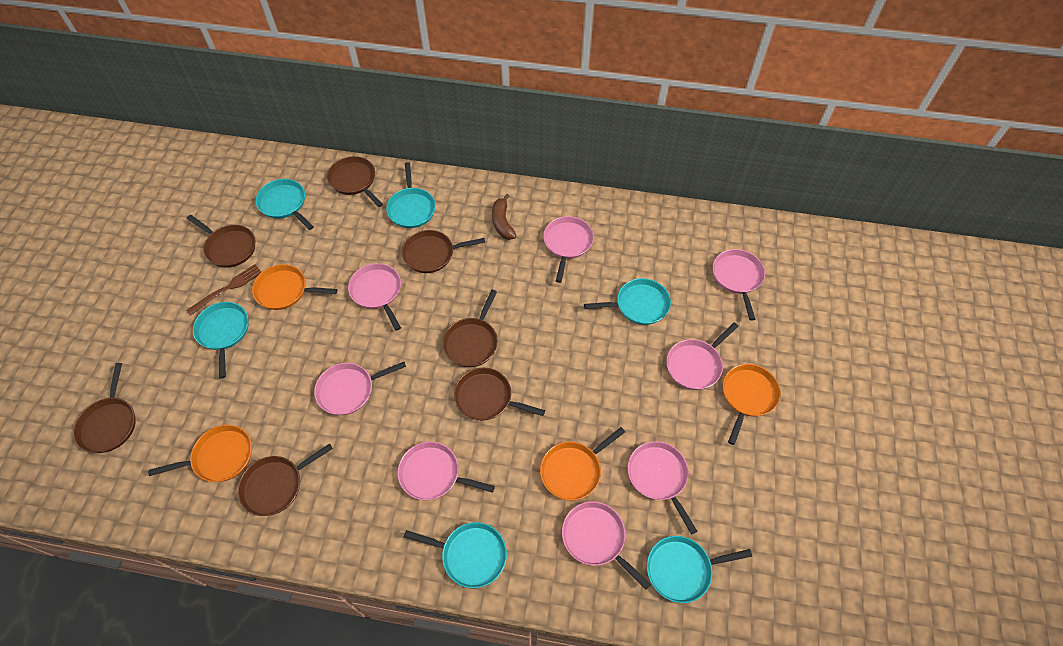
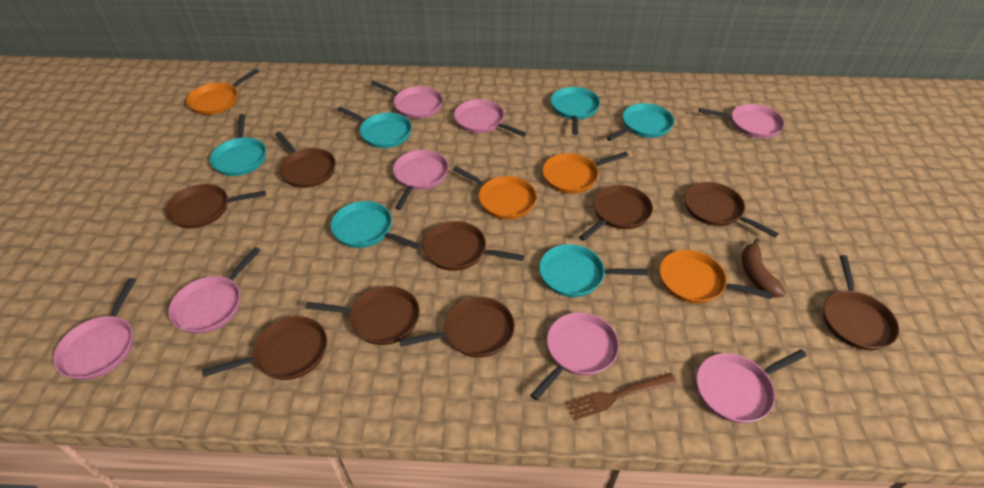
brown pan: 7 -> 9

